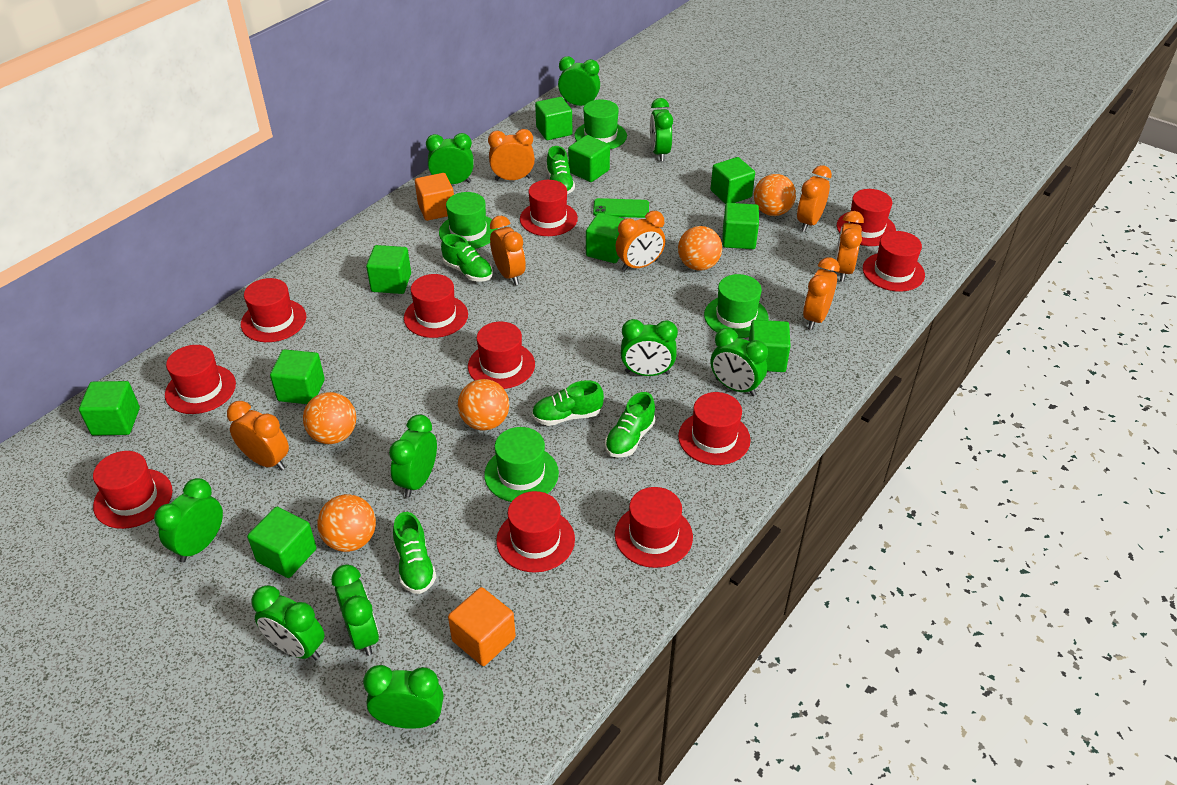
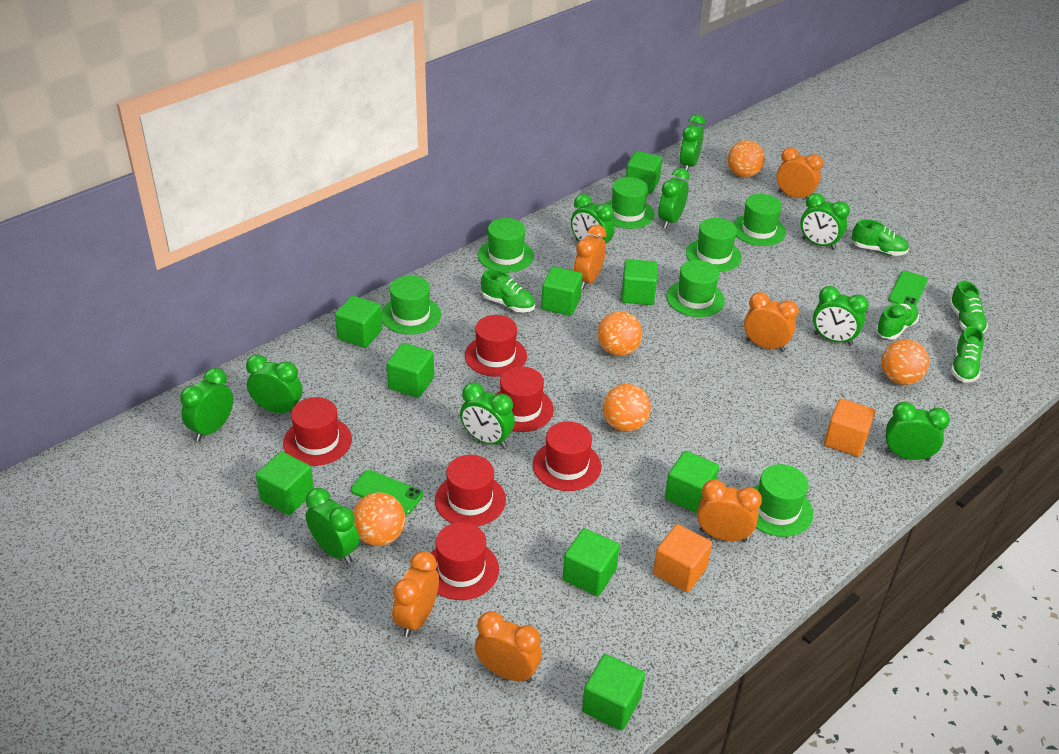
green cube: 10 -> 9
green hat: 4 -> 7
green phone: 1 -> 2
orange clock: 7 -> 6
red hat: 11 -> 6

